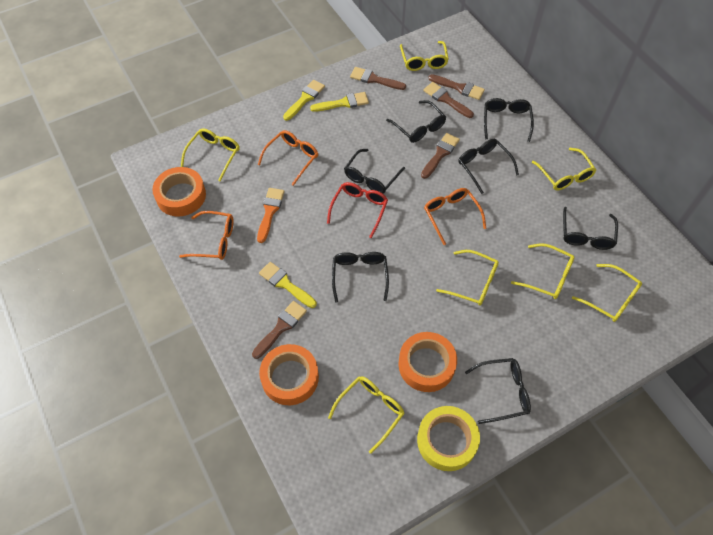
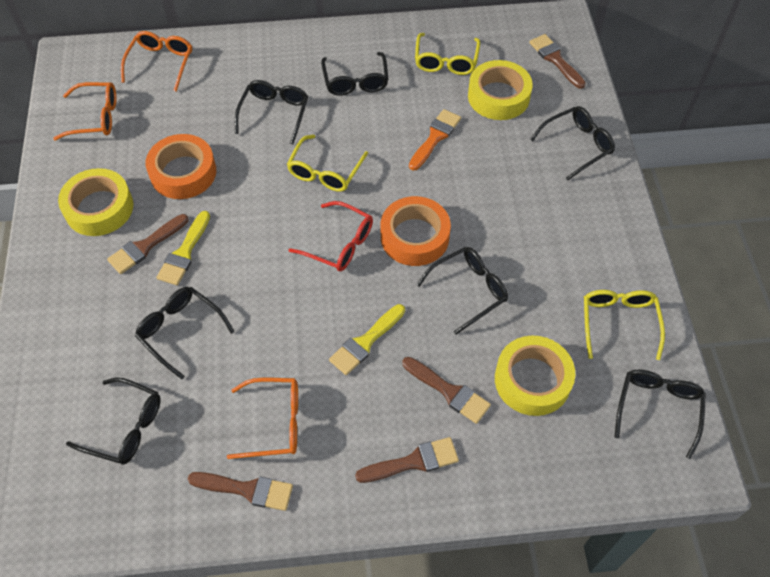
orange tape: 3 -> 2
yellow brush: 3 -> 2
yellow glasses: 7 -> 3
yellow tape: 1 -> 3

